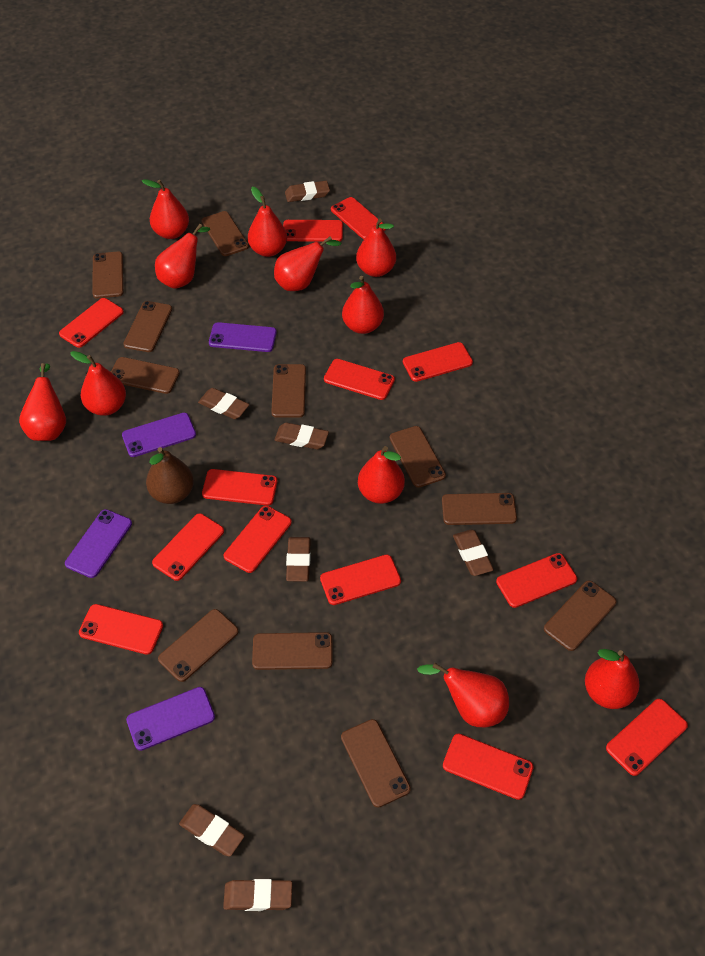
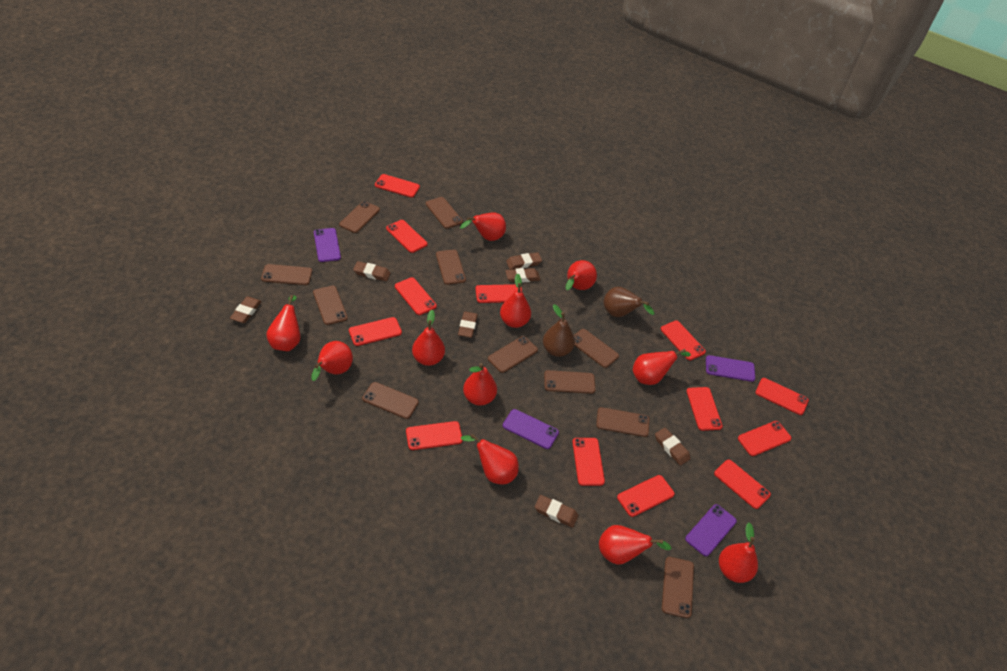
brown pear: 1 -> 2

